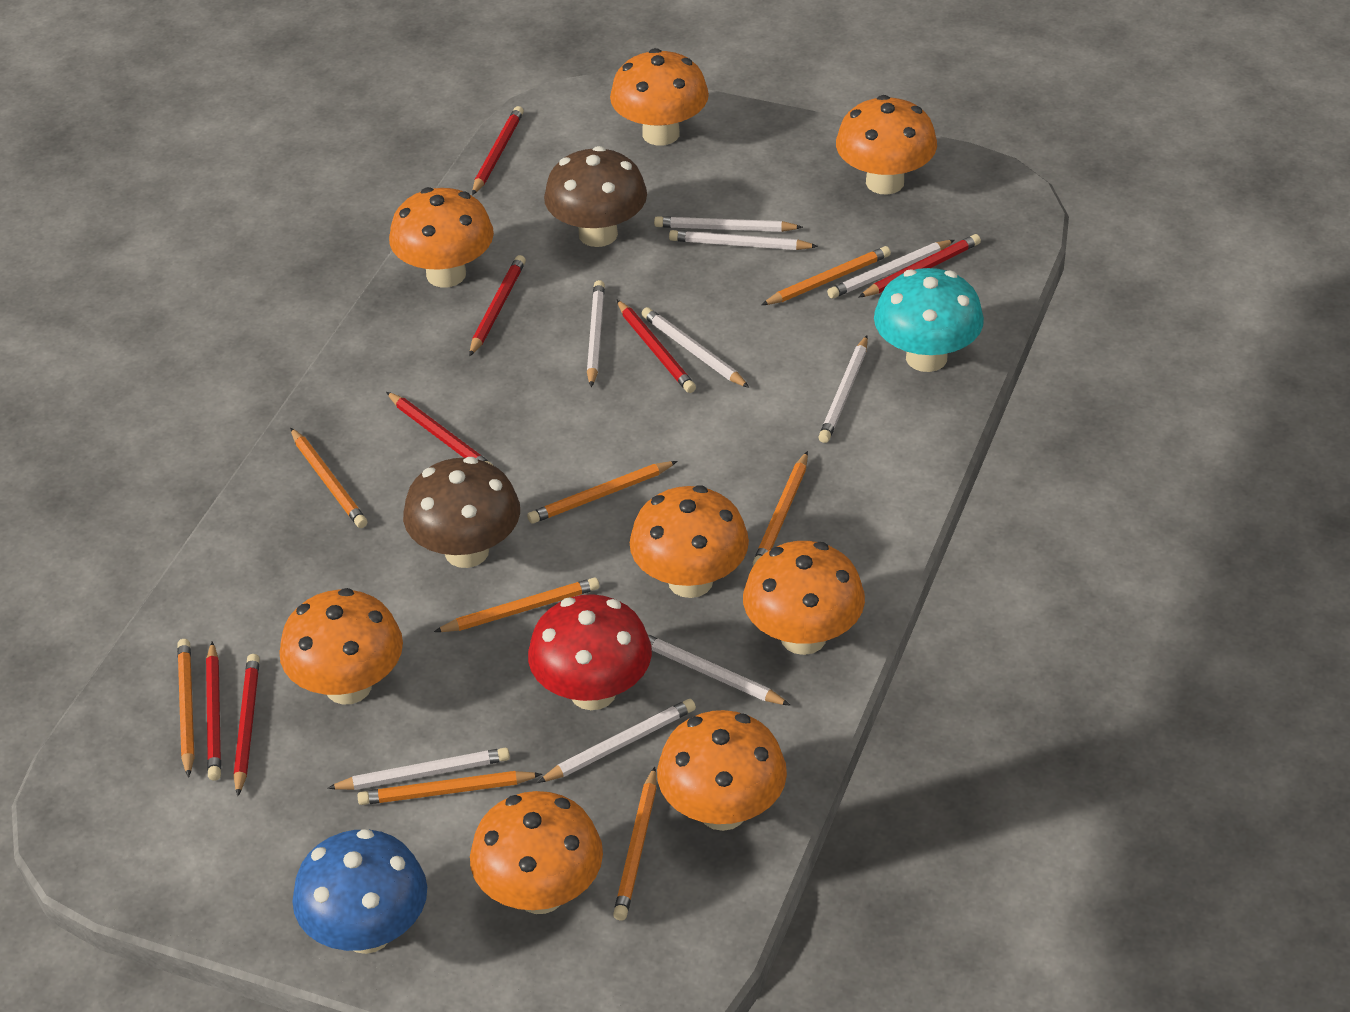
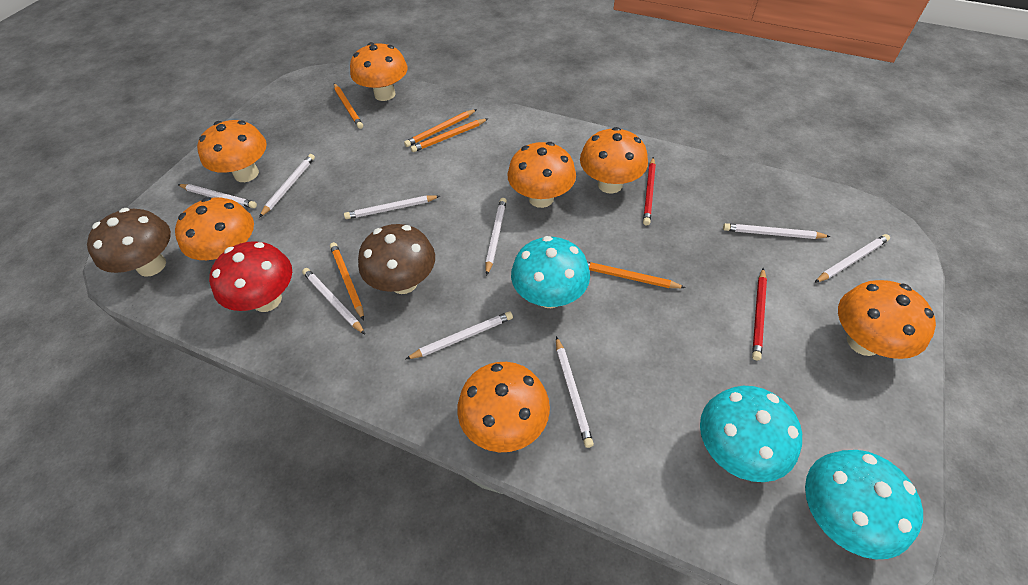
blue mushroom: 1 -> 0
orange mushroom: 8 -> 7
orange pencil: 8 -> 5
red pencil: 7 -> 2
turquoise mushroom: 1 -> 3

